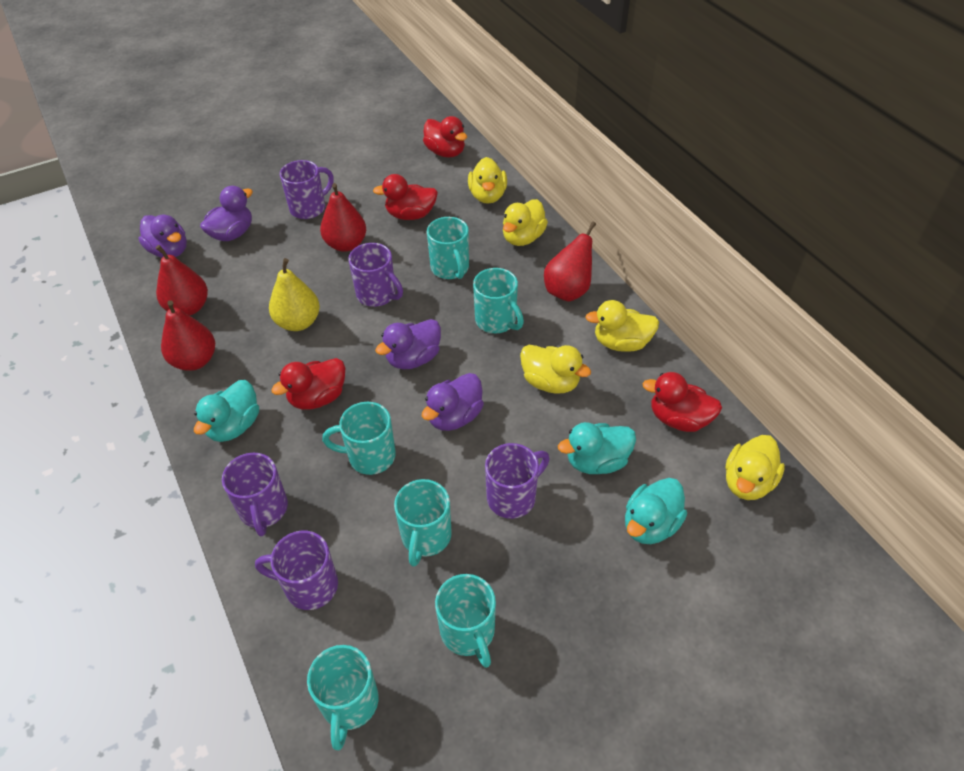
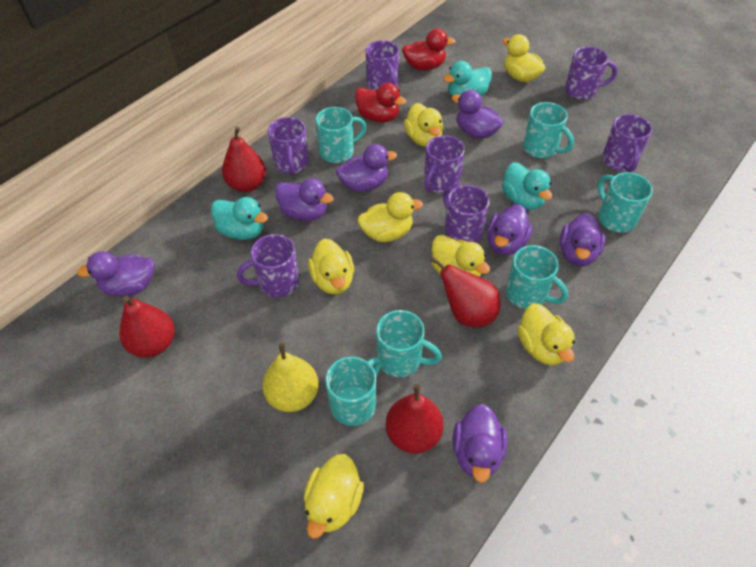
purple duck: 4 -> 7
purple mug: 5 -> 7
red duck: 4 -> 2
yellow duck: 5 -> 7

